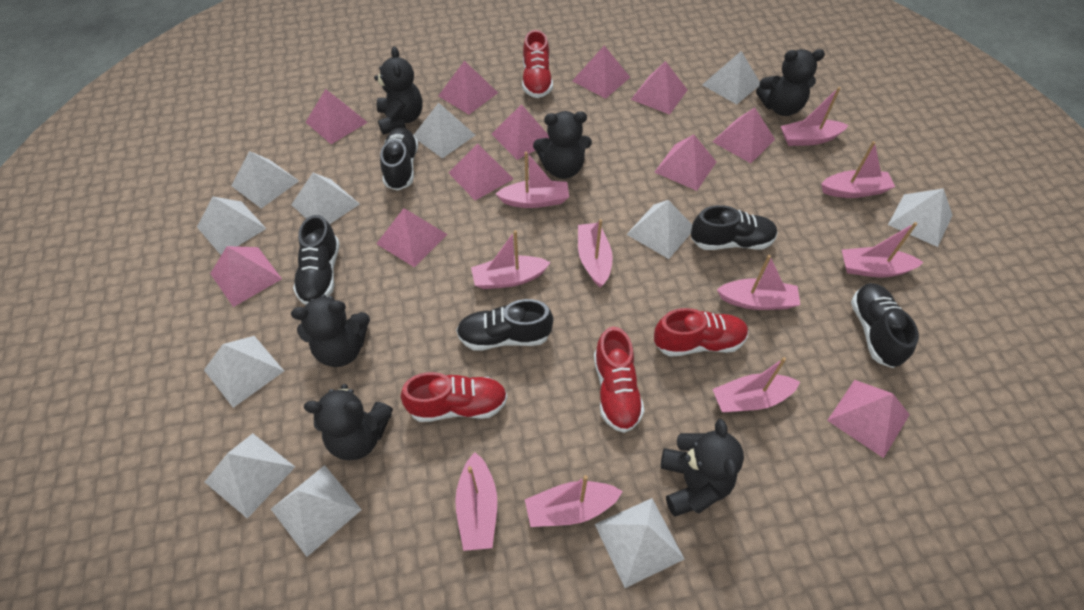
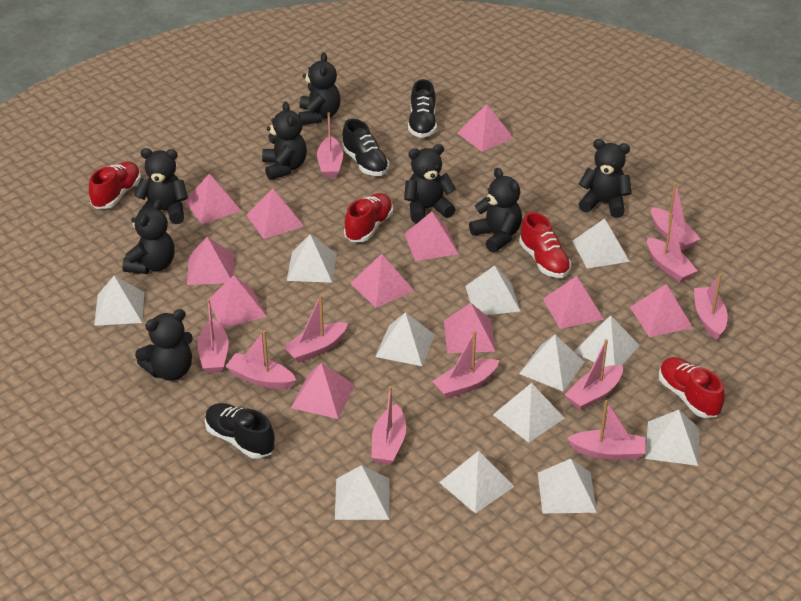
black shoe: 5 -> 3
black teddy bear: 6 -> 8
pink boat: 10 -> 11
white pyramid: 11 -> 12

